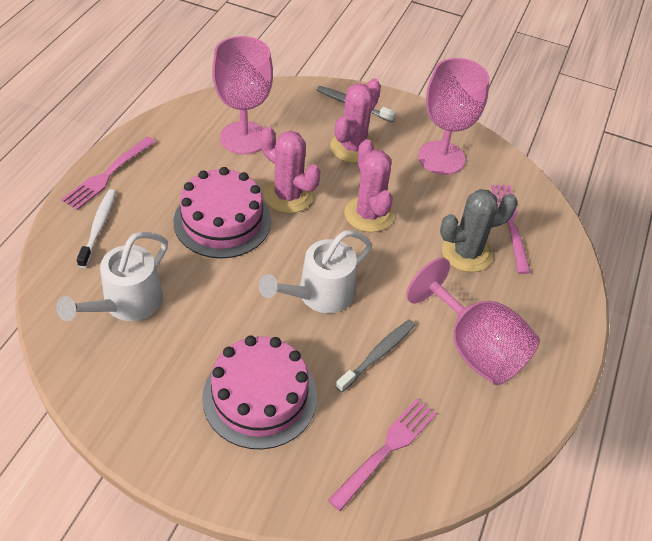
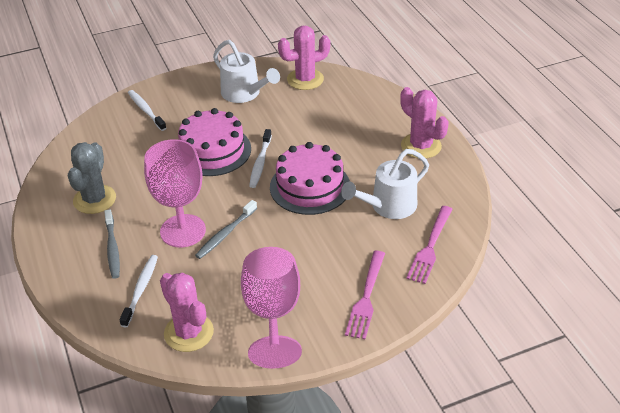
pink fork: 3 -> 2
pink goblet: 3 -> 2
white toothbrush: 1 -> 3

